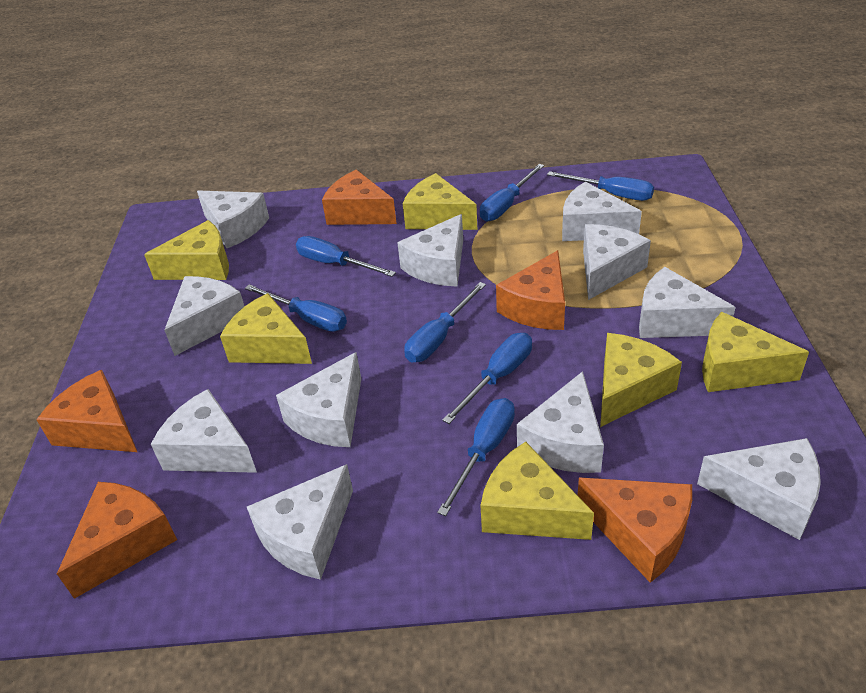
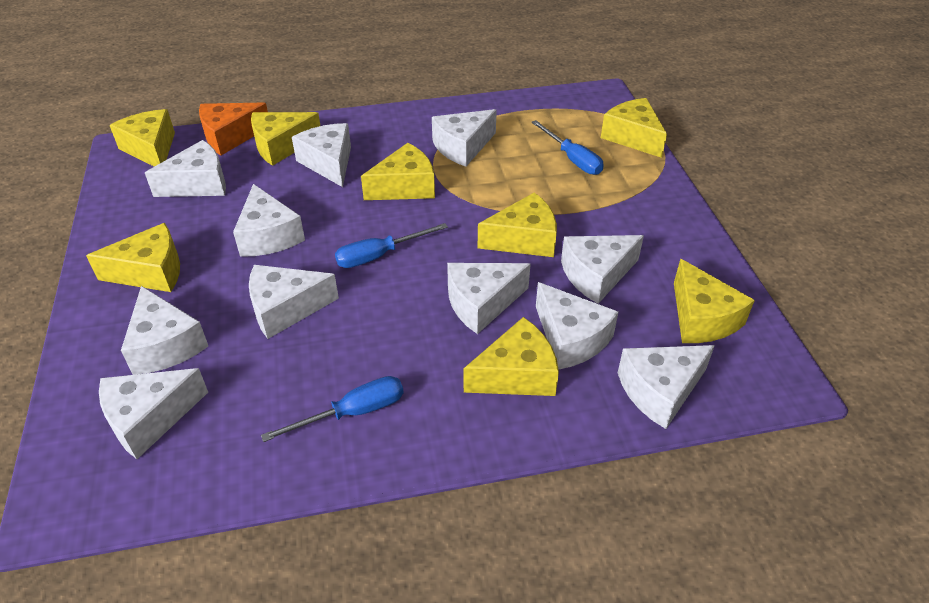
blue screwdriver: 7 -> 3
orange cheese: 5 -> 1
yellow cheese: 6 -> 8

